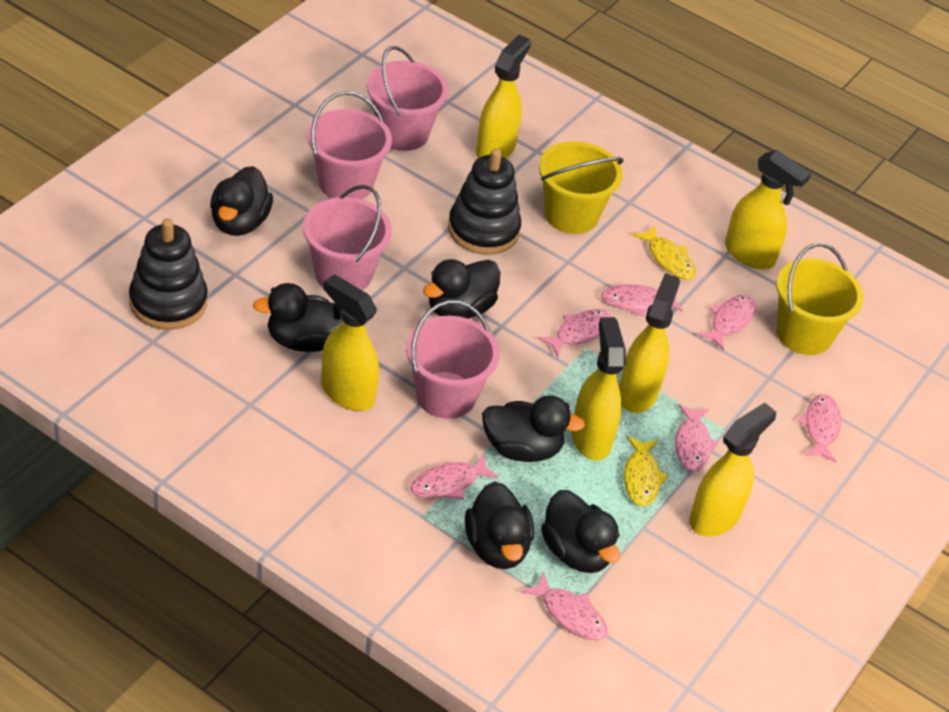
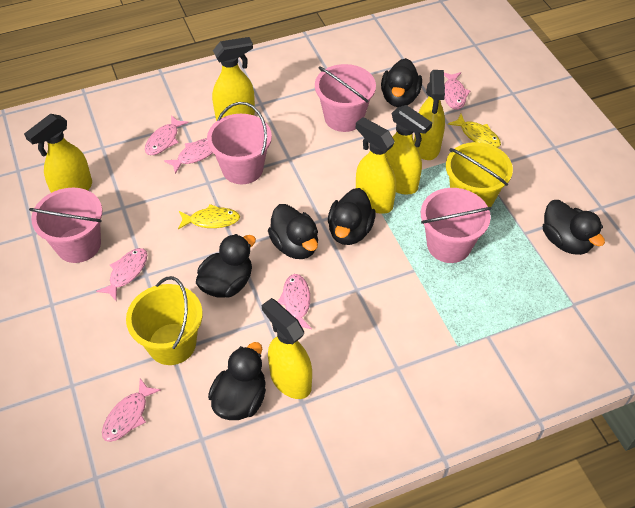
black stacking toy: 2 -> 0
pink fish: 7 -> 6

